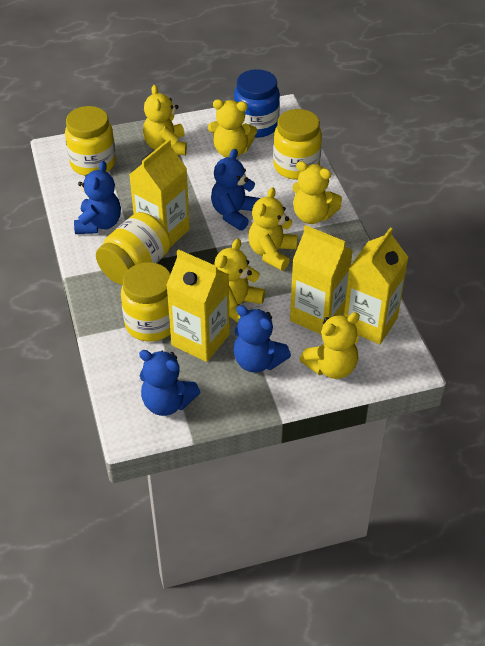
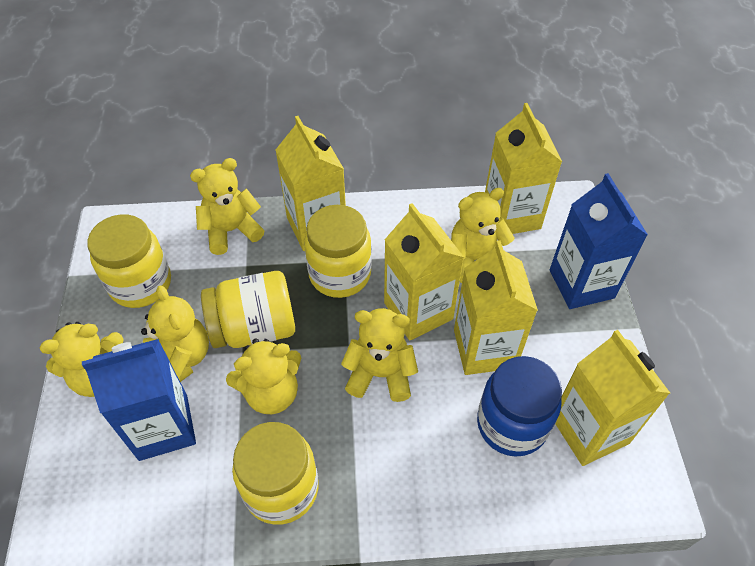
blue carton: 0 -> 2
blue teddy bear: 4 -> 0
yellow carton: 4 -> 5

